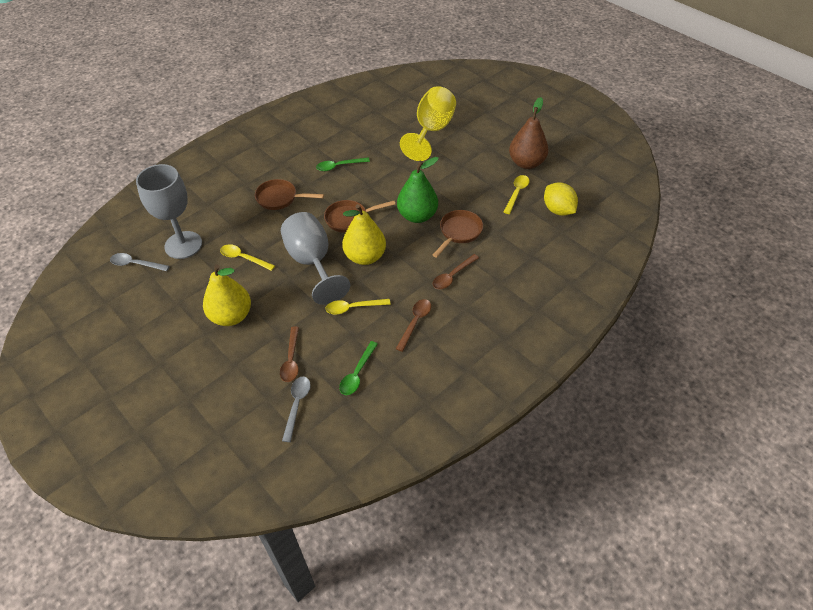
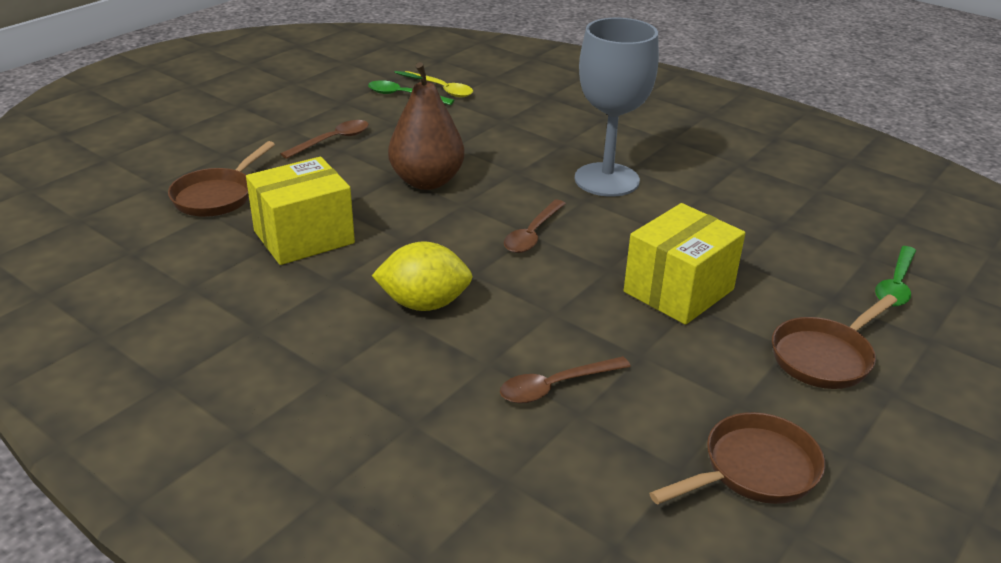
green pear: 1 -> 0
grey goblet: 2 -> 1
grey spoon: 2 -> 0
yellow box: 0 -> 2
yellow goblet: 1 -> 0
yellow pear: 2 -> 0
yellow spoon: 3 -> 1

